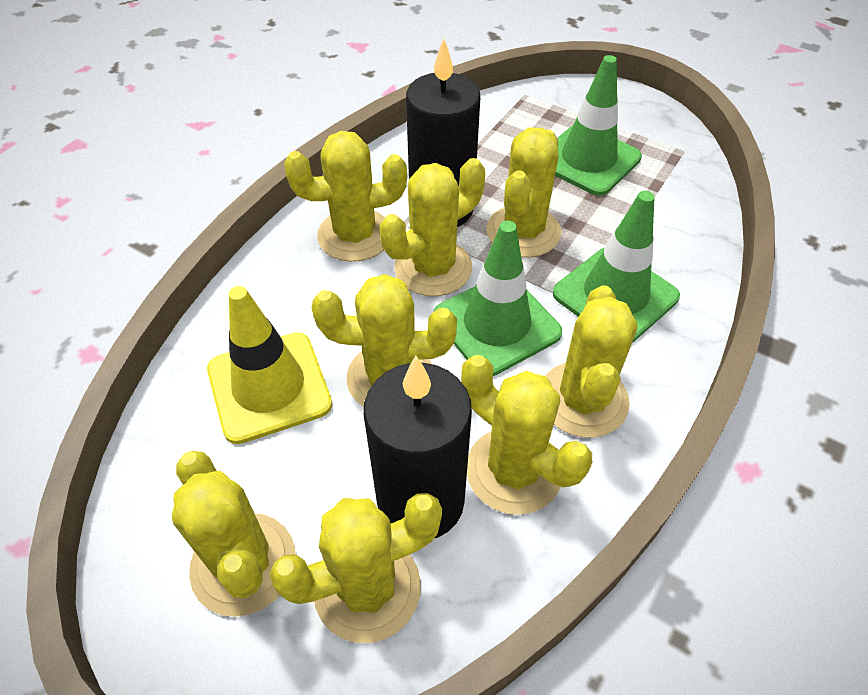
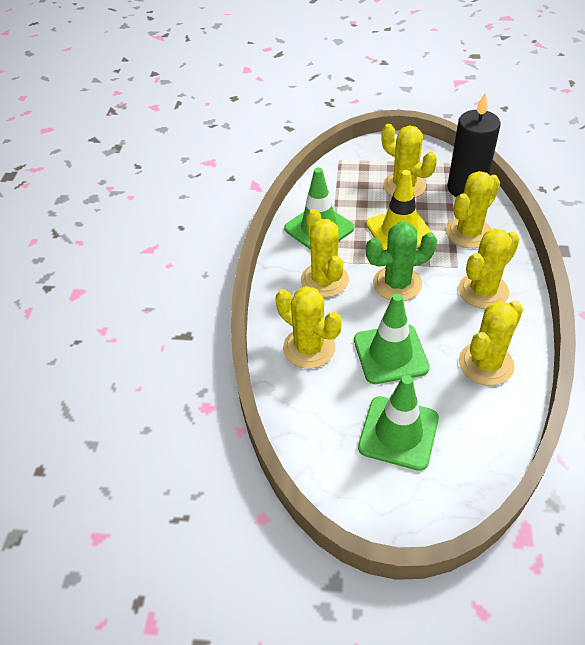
black candle: 2 -> 1
green cactus: 0 -> 1
yellow cactus: 8 -> 6

